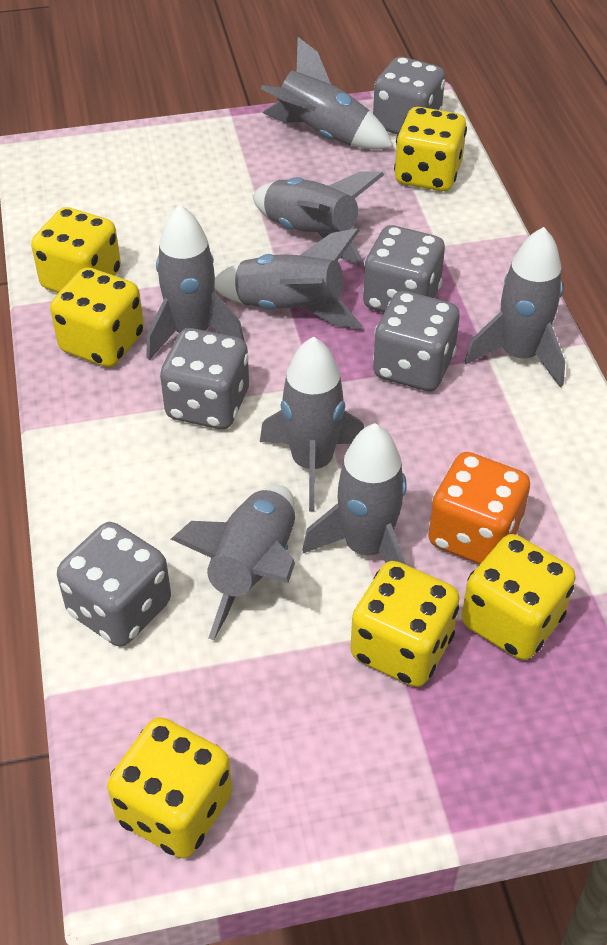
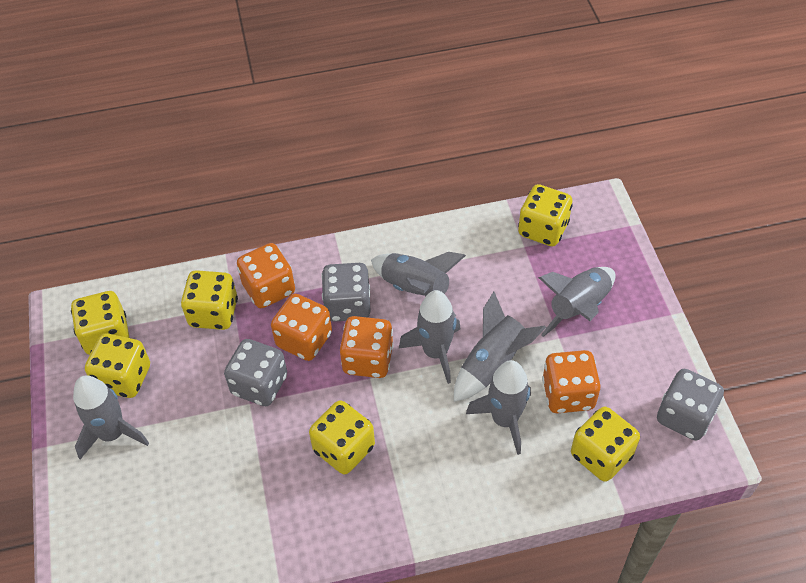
grey dice: 5 -> 3
grey rocket: 8 -> 6
orange dice: 1 -> 4

